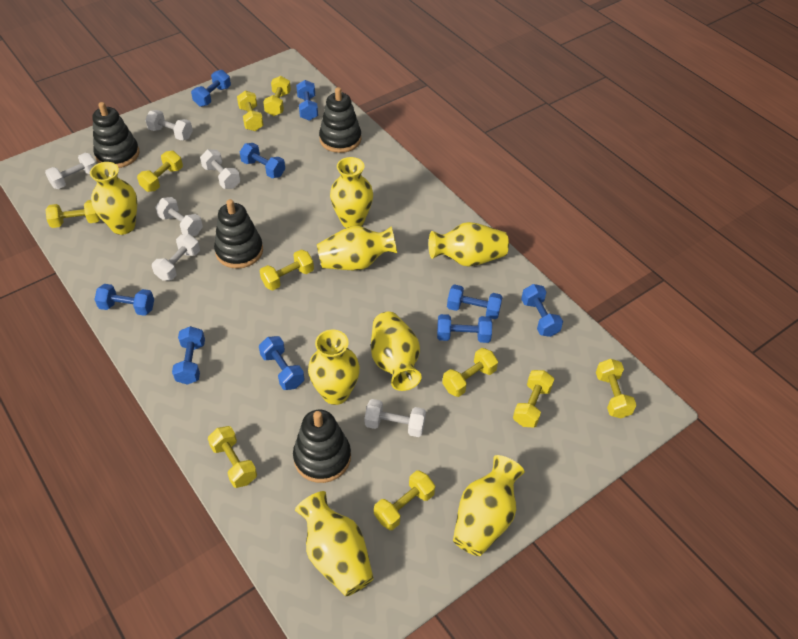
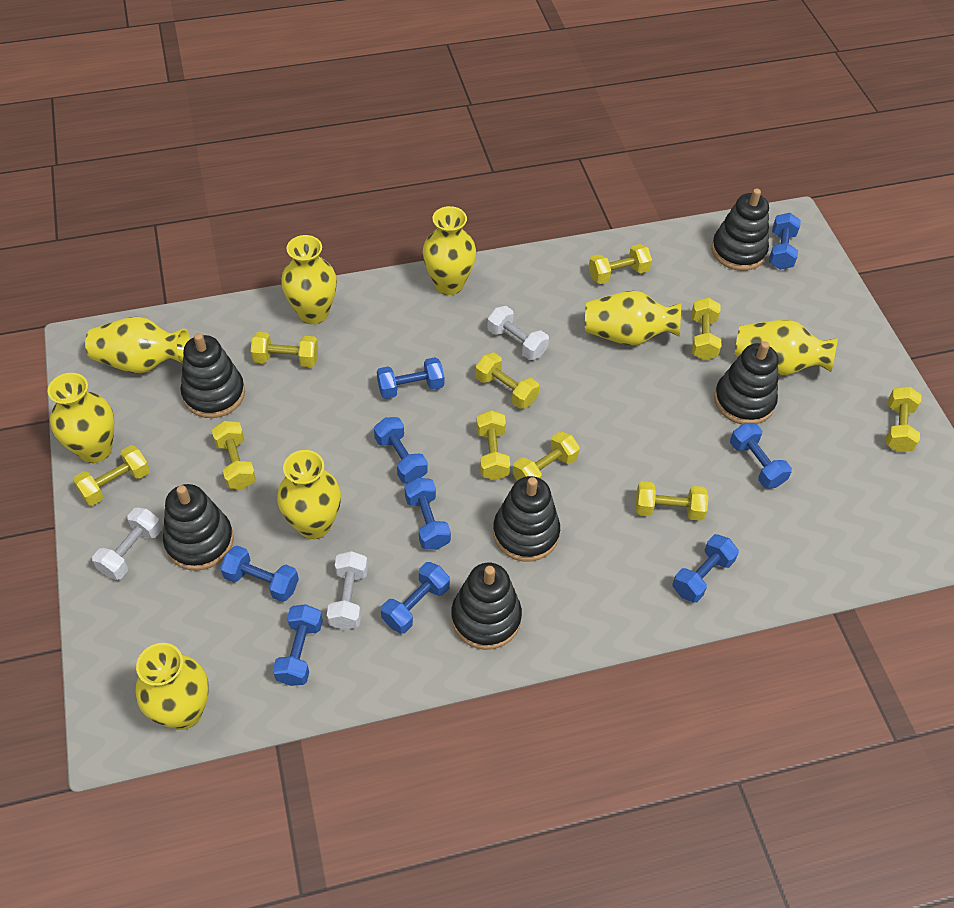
black stacking toy: 4 -> 6
white dumbbell: 6 -> 3

